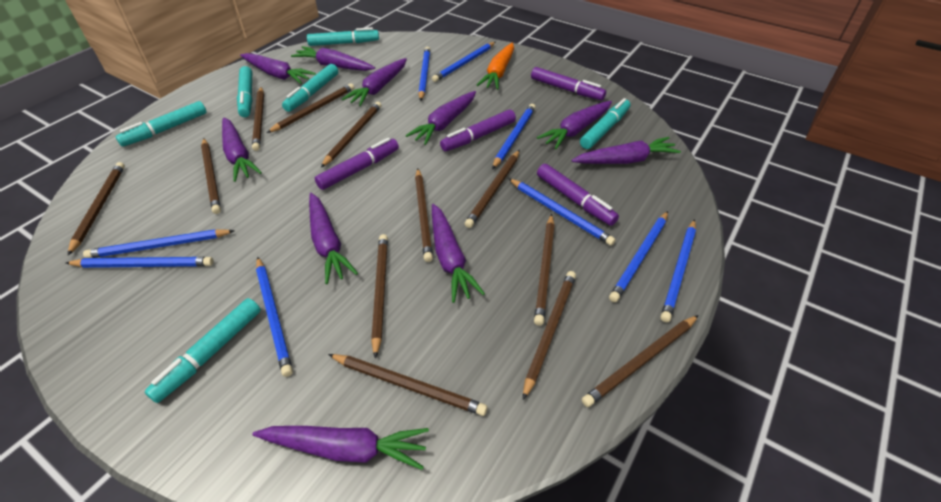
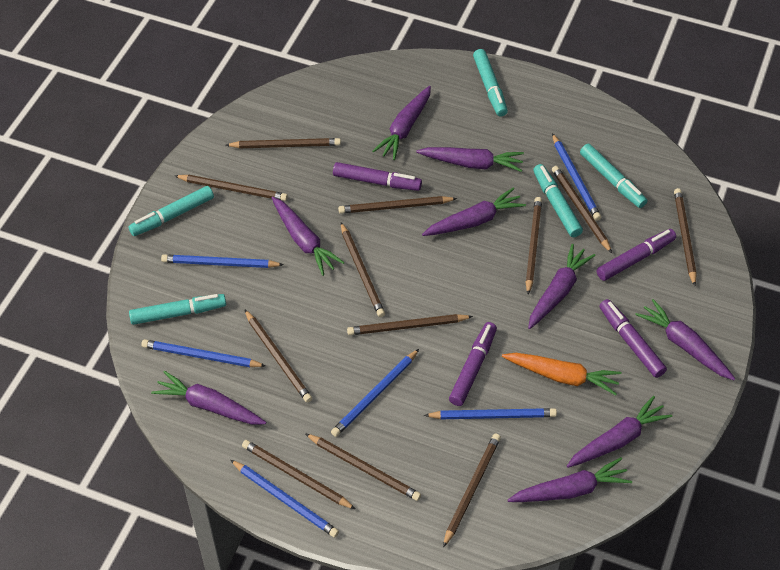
blue pencil: 9 -> 6
purple carrot: 10 -> 9
turquoise marker: 6 -> 5

